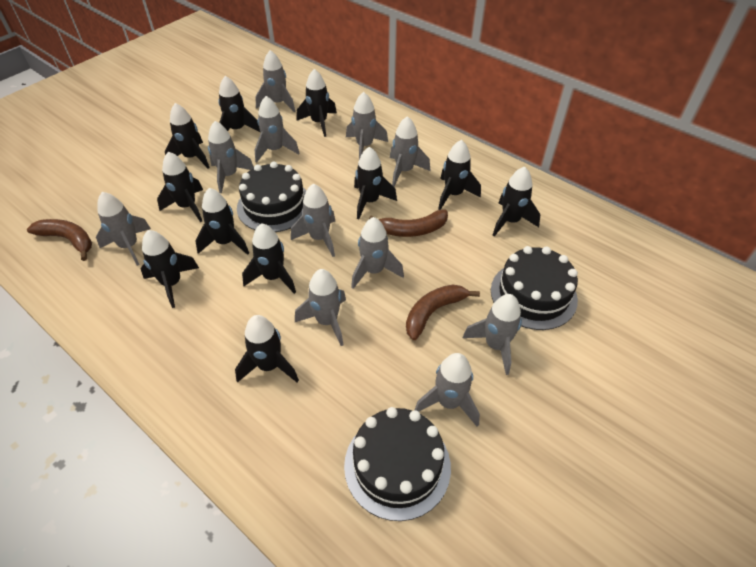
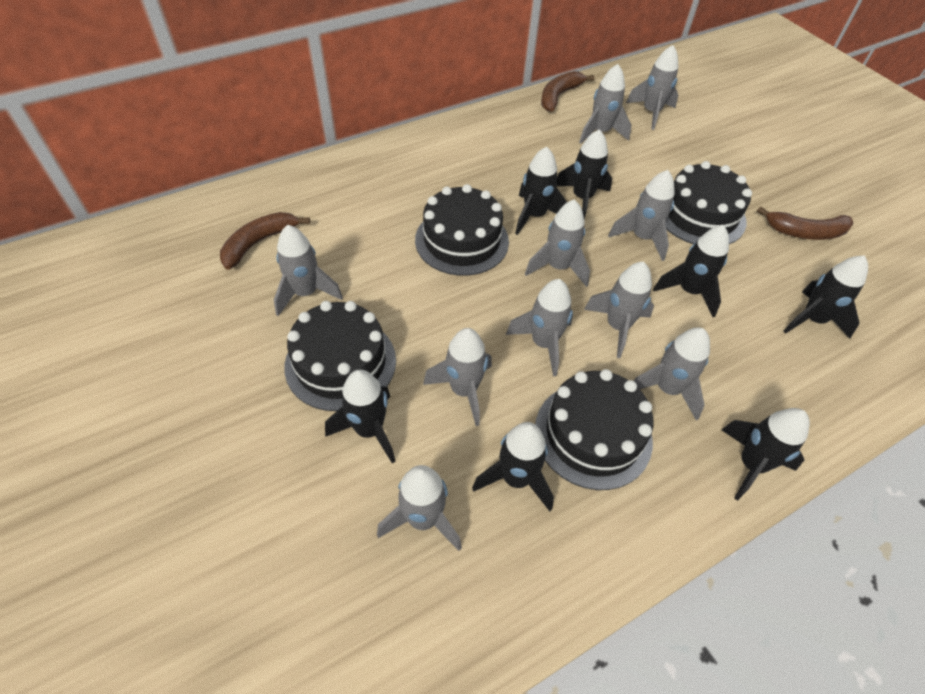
black cake: 3 -> 4
black rocket: 11 -> 7
grey rocket: 11 -> 10

